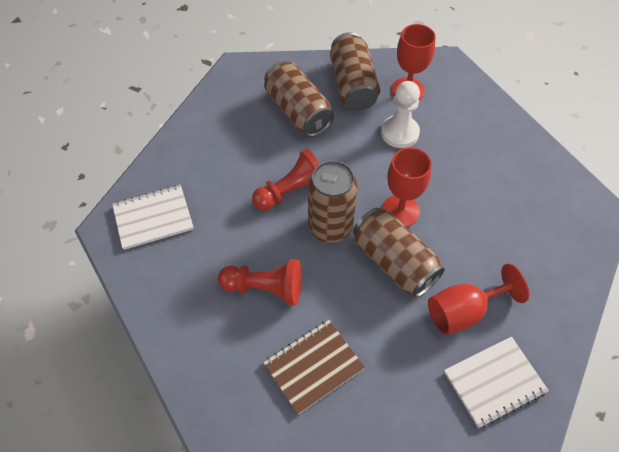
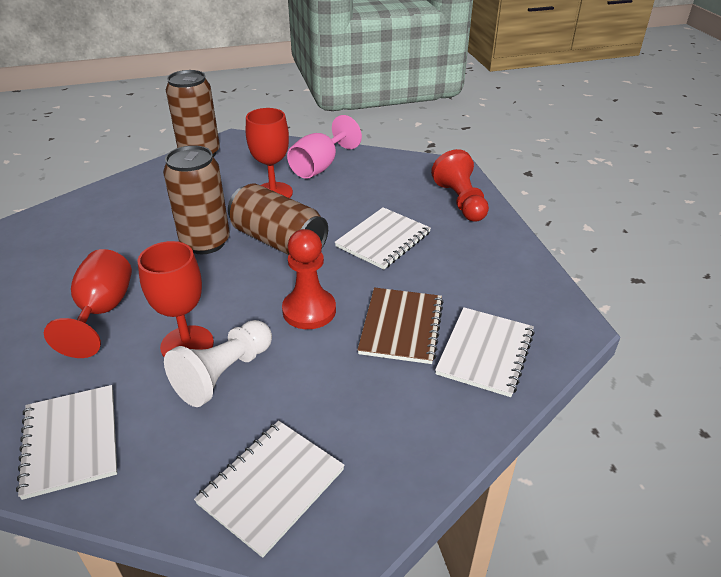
brown can: 4 -> 3
pink goblet: 0 -> 1
white notebook: 2 -> 4

